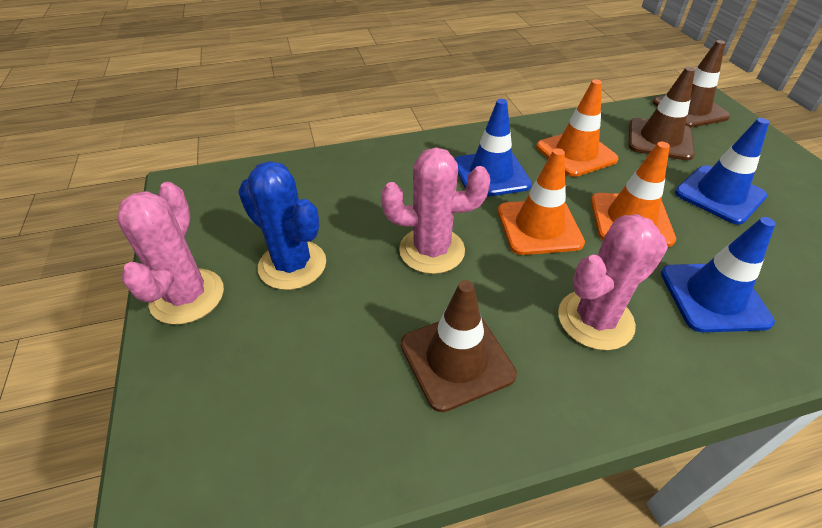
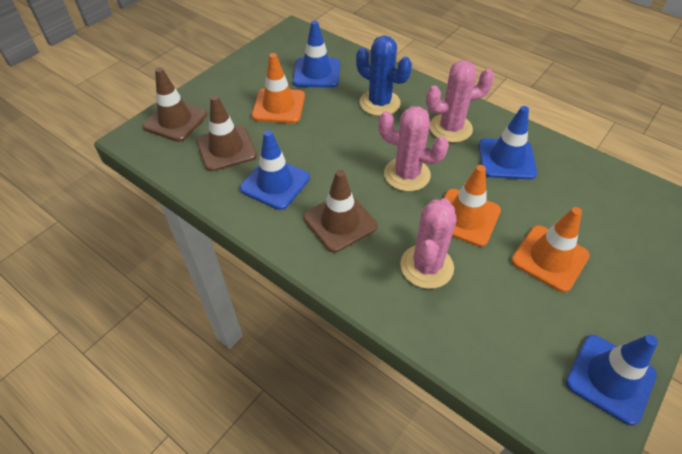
blue traffic cone: 3 -> 4

